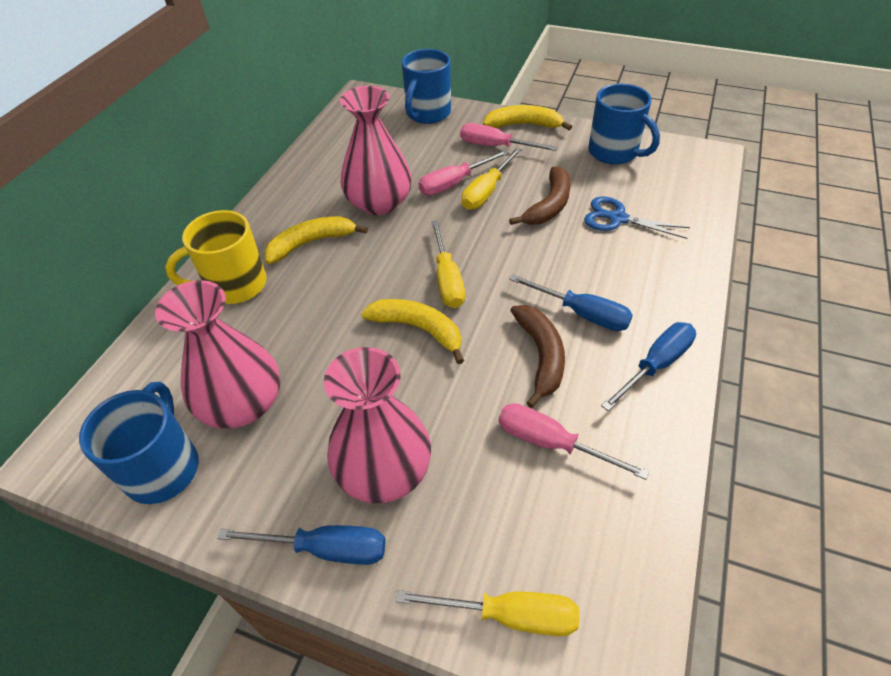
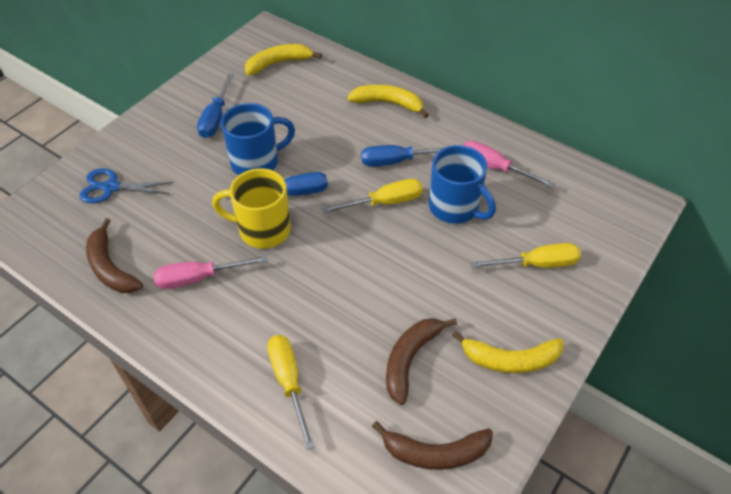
blue mug: 3 -> 2
brown banana: 2 -> 3
pink screwdriver: 3 -> 2
pink vase: 3 -> 0

